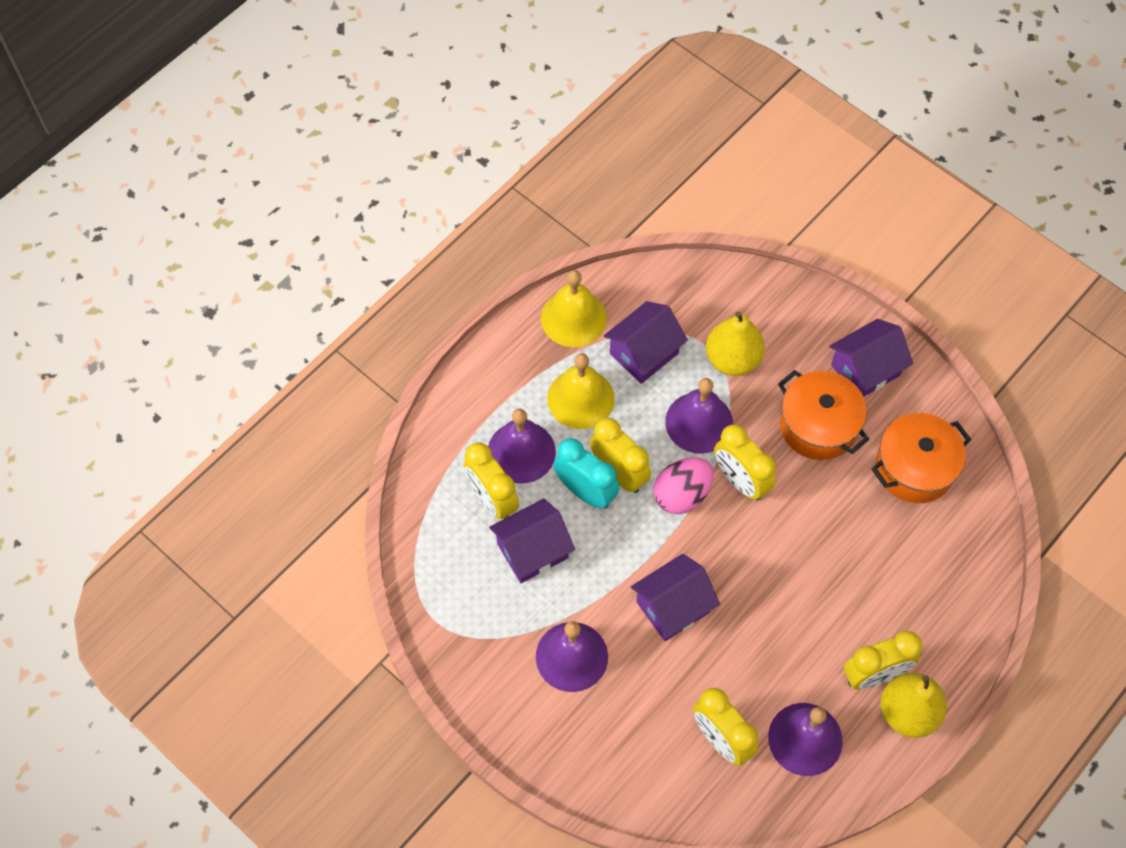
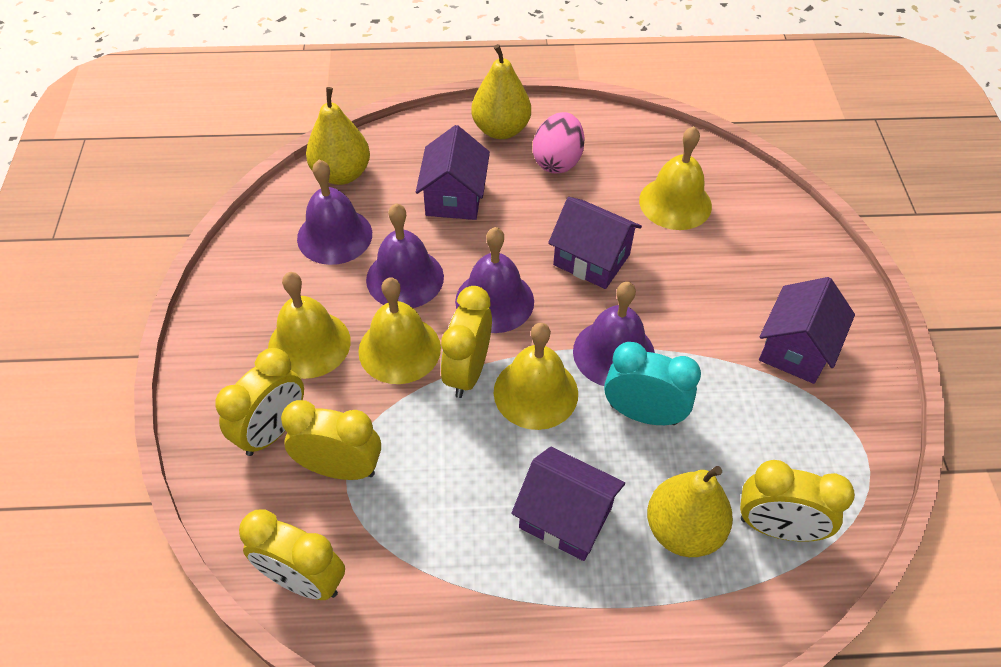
orange pot: 2 -> 0
yellow bell: 2 -> 4
yellow pear: 2 -> 3

